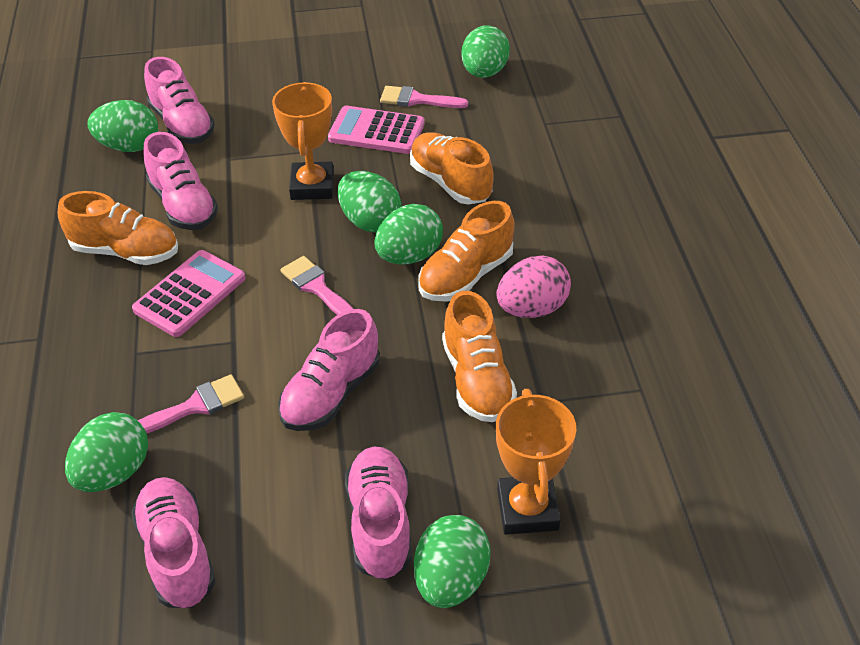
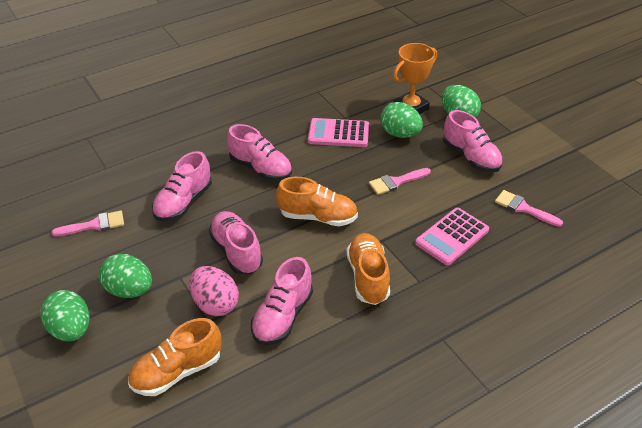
green egg: 6 -> 4
orange shoe: 4 -> 3
orange trophy: 2 -> 1

